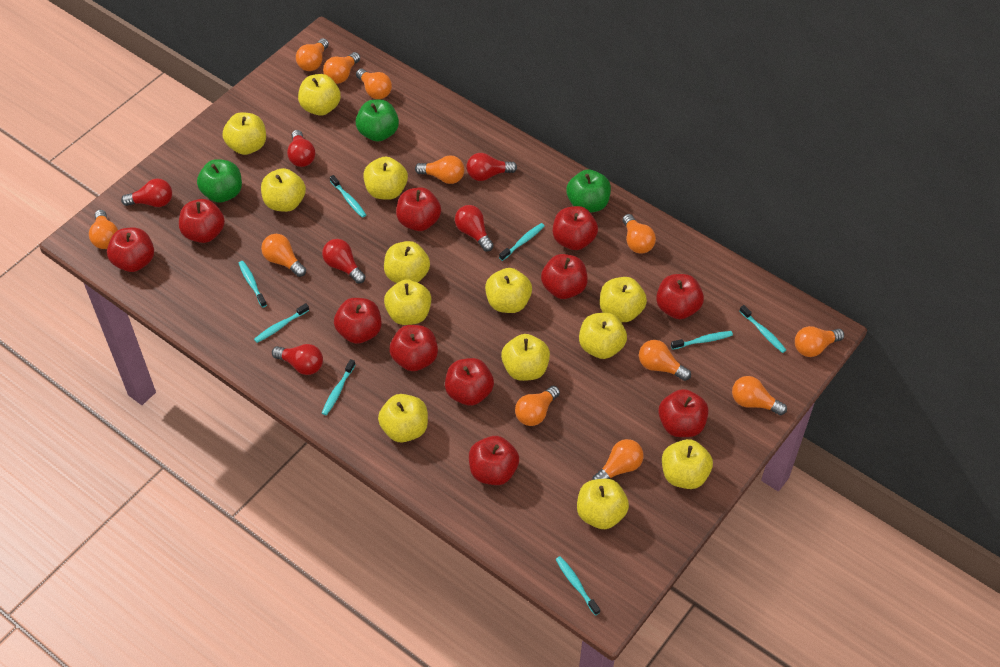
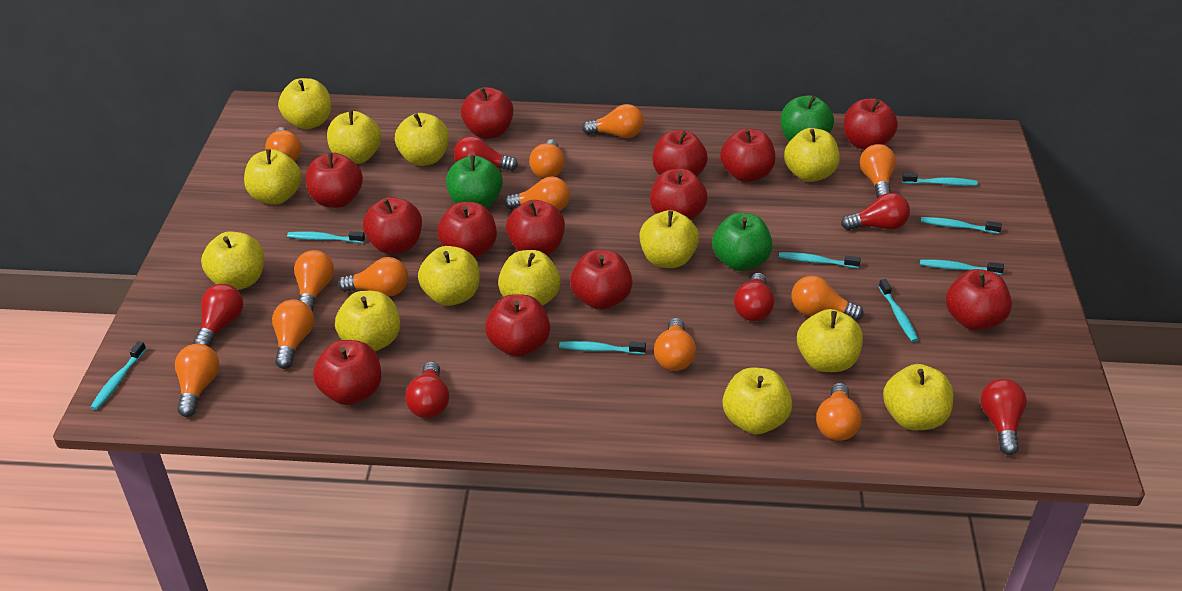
red apple: 11 -> 13

